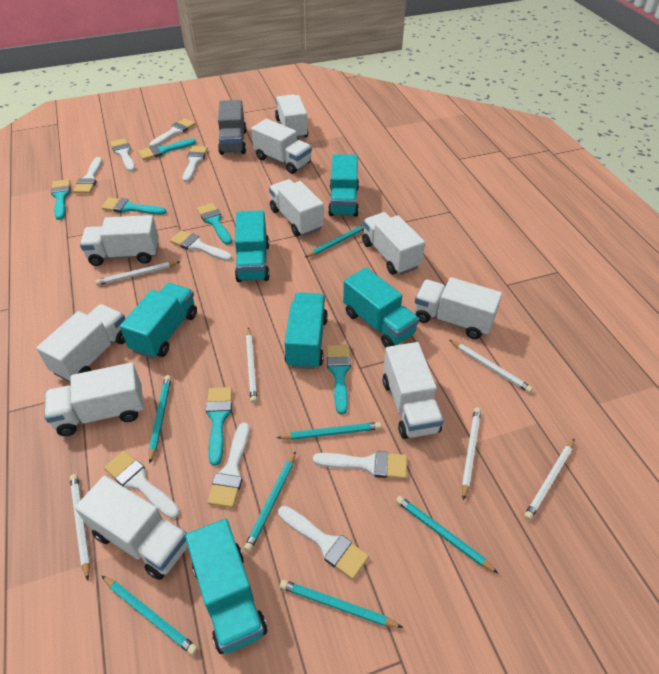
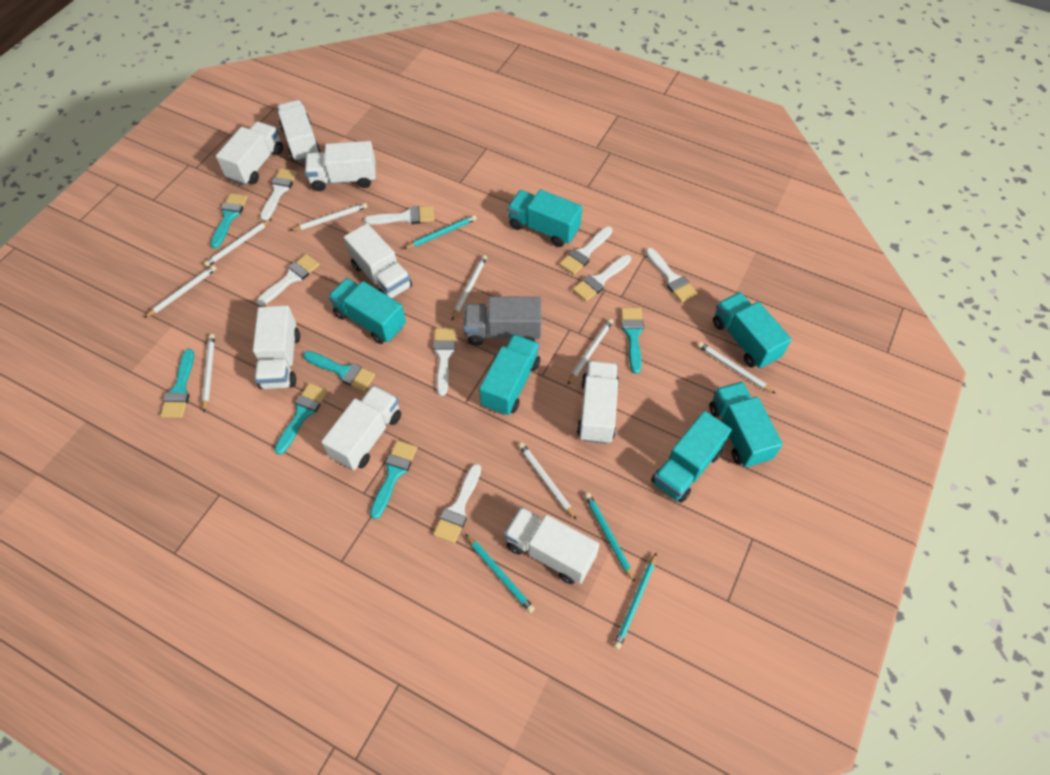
turquoise pencil: 7 -> 4
white brush: 9 -> 8
white pencil: 6 -> 8
white truck: 10 -> 8

